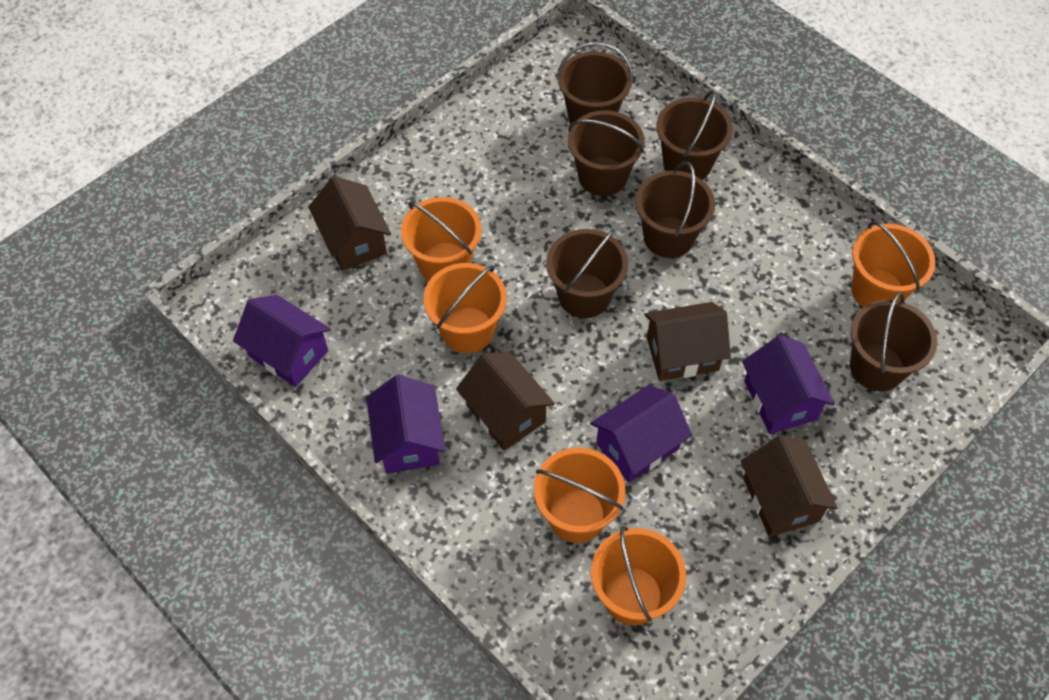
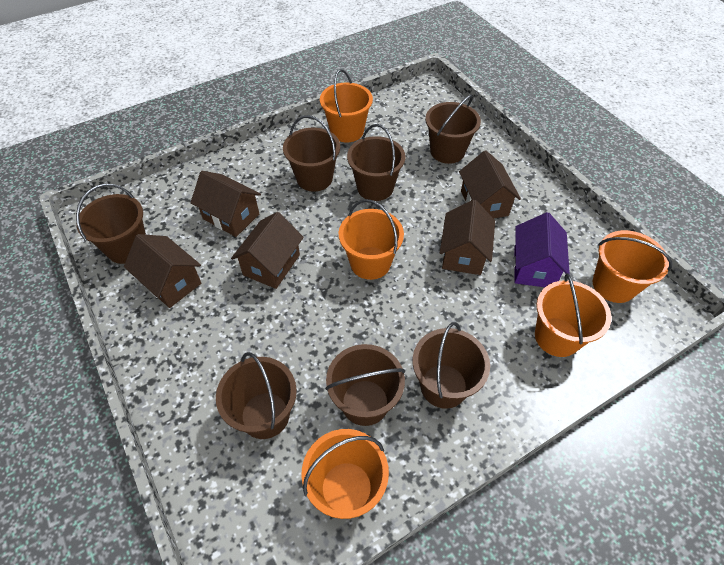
brown bucket: 6 -> 7
brown house: 4 -> 5
purple house: 4 -> 1

